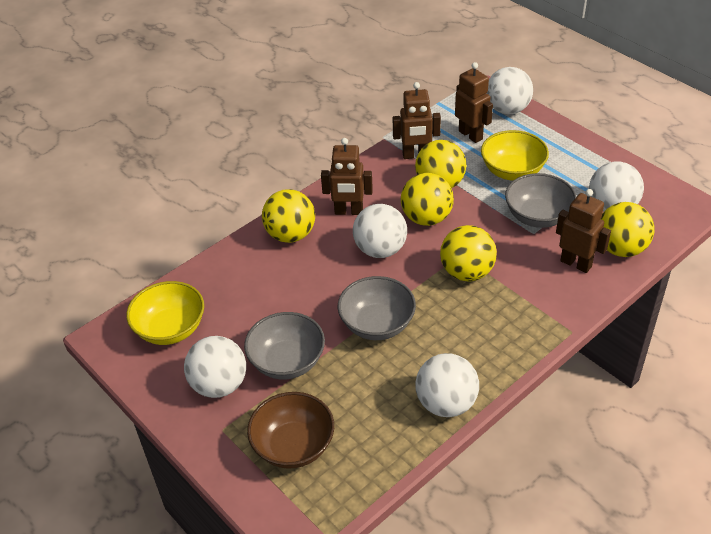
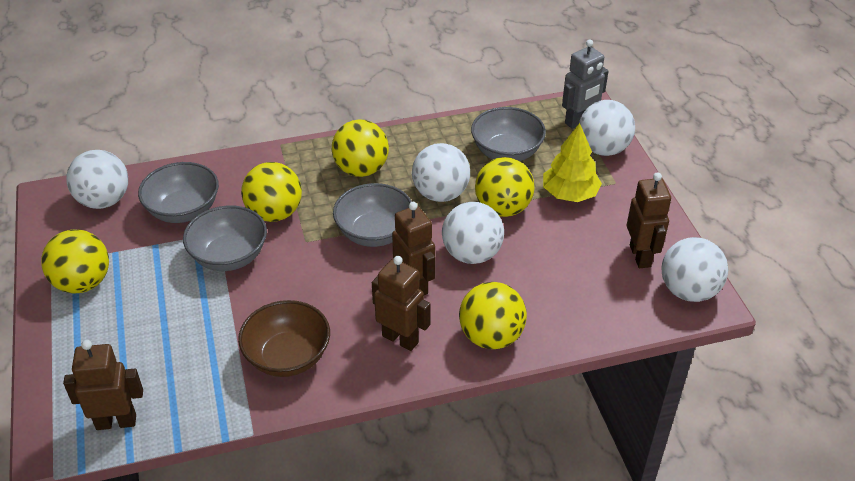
grey bowl: 3 -> 4
grey robot: 0 -> 1
yellow bowl: 2 -> 0
yellow tree: 0 -> 1

